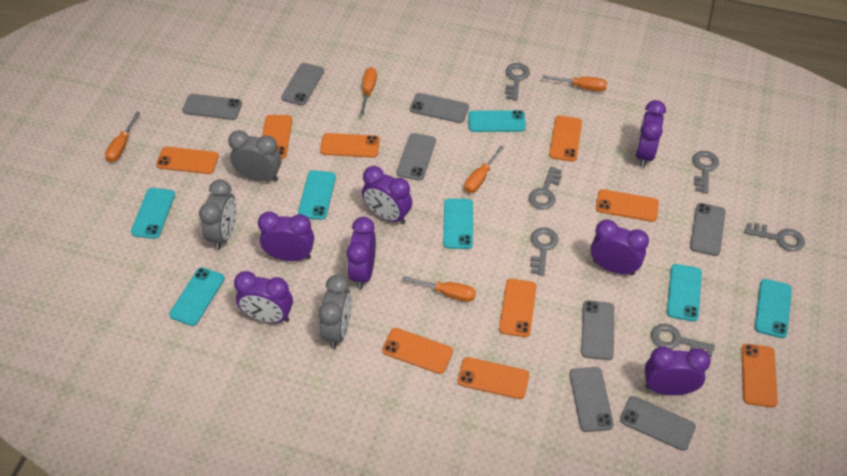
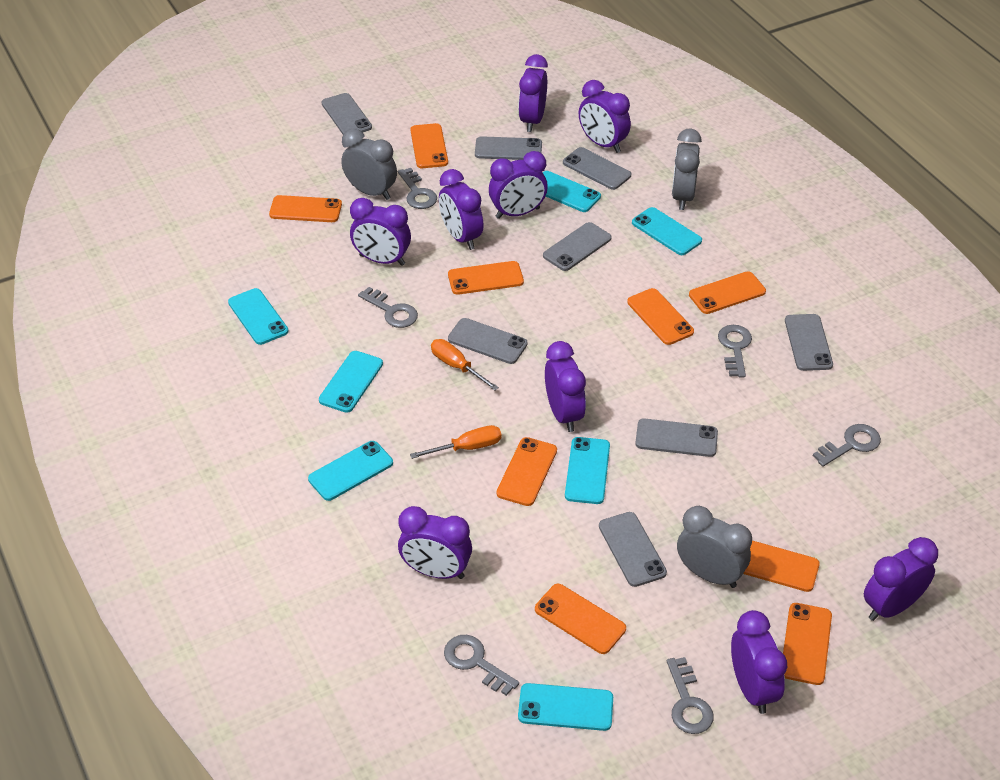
orange screwdriver: 5 -> 2
purple clock: 7 -> 9

